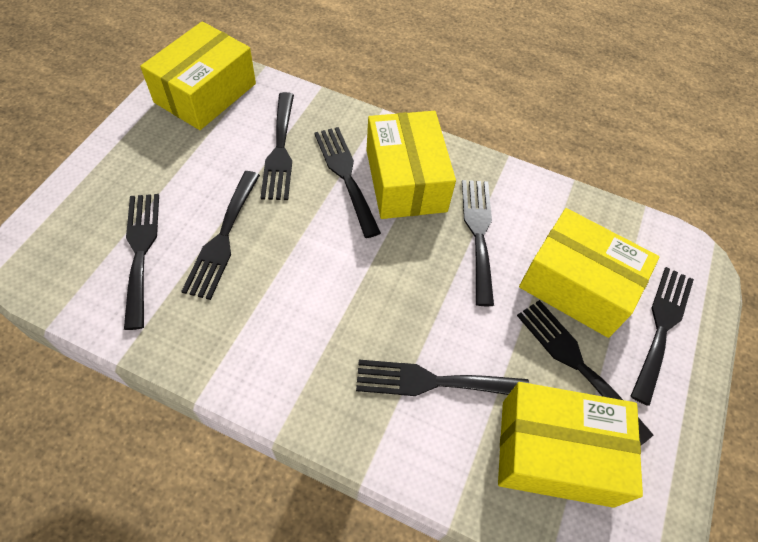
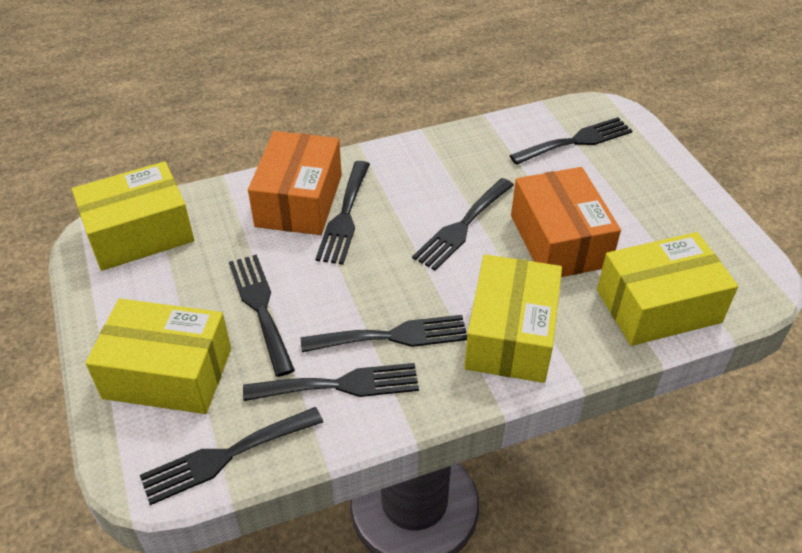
black fork: 8 -> 7
orange box: 0 -> 2

